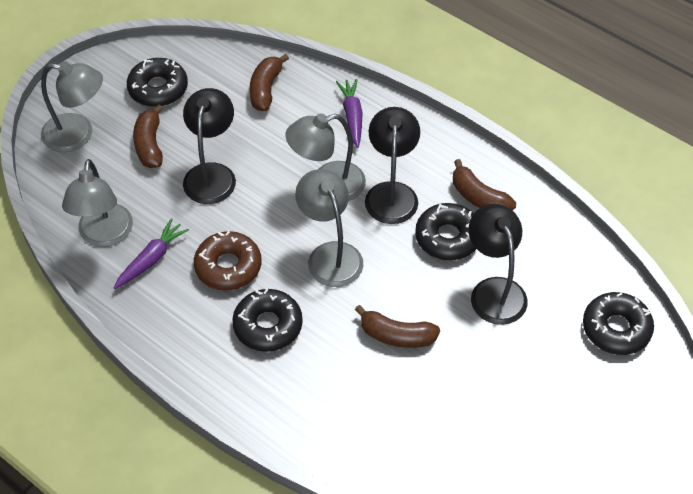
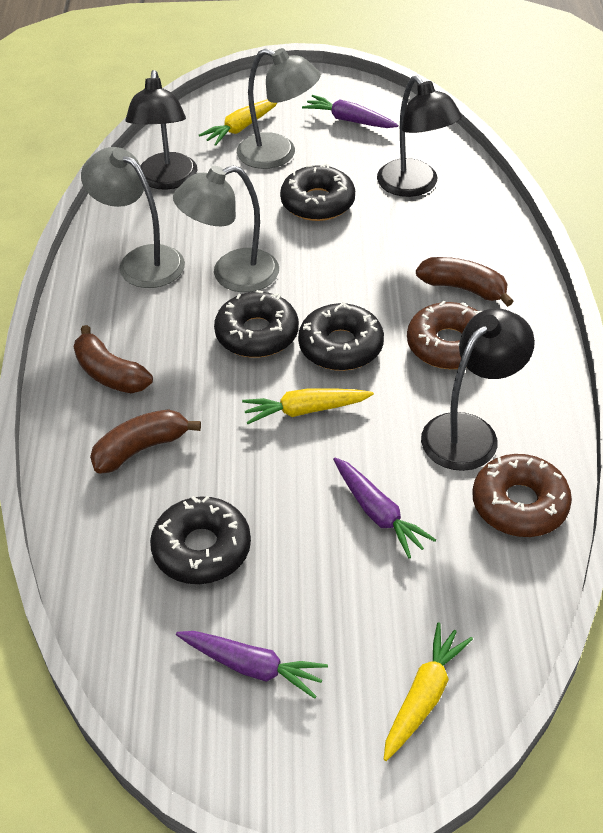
brown banana: 4 -> 3
brown donut: 1 -> 2
grey lamp: 4 -> 3
purple carrot: 2 -> 3
yellow carrot: 0 -> 3

